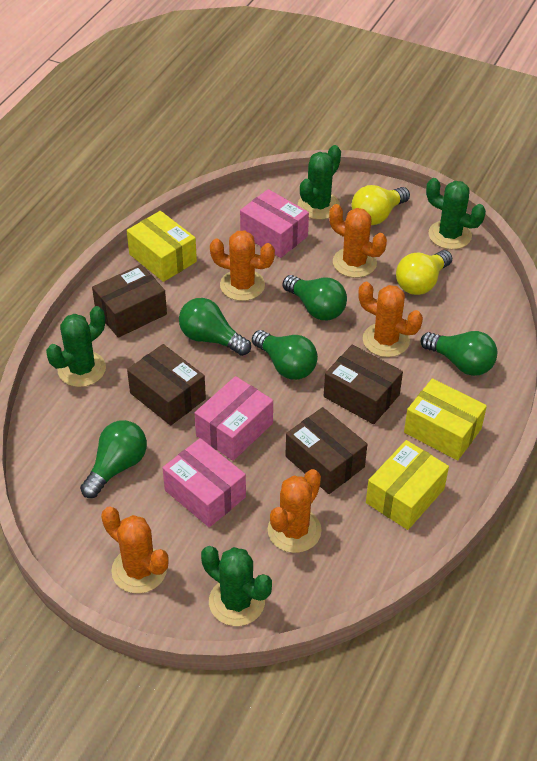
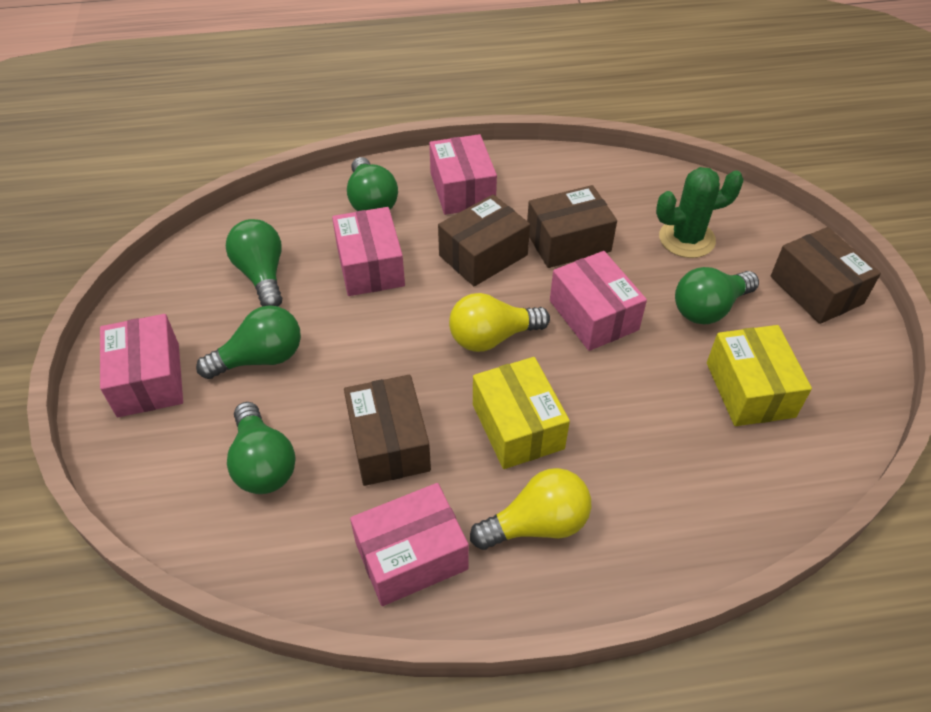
green cactus: 4 -> 1
orange cactus: 5 -> 0
pink box: 3 -> 5
yellow box: 3 -> 2

